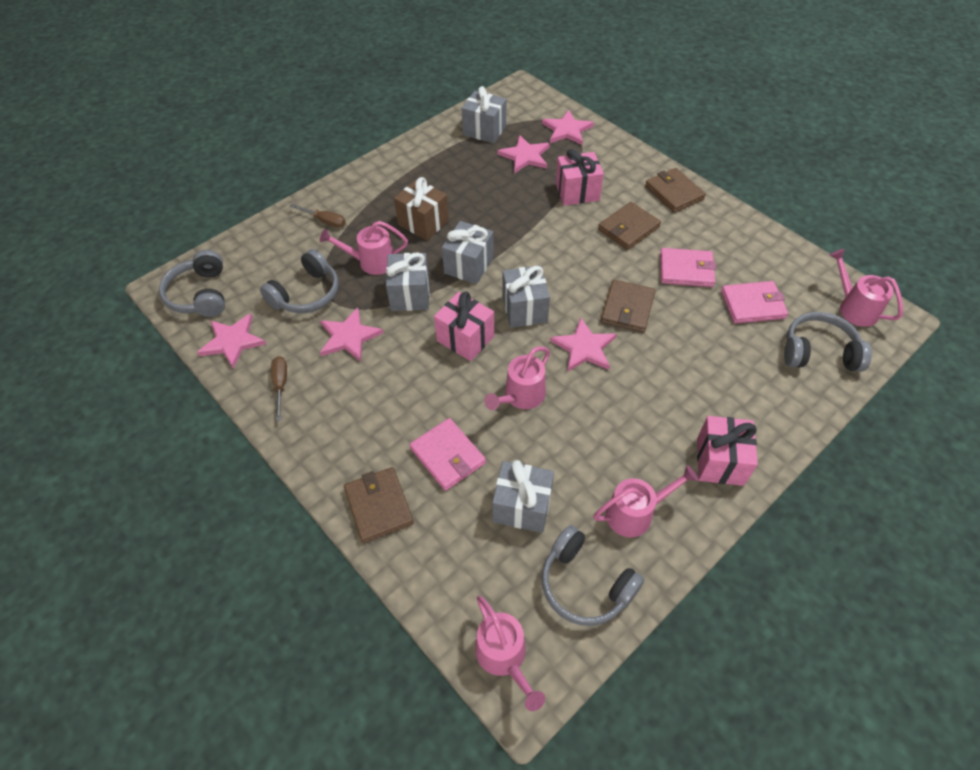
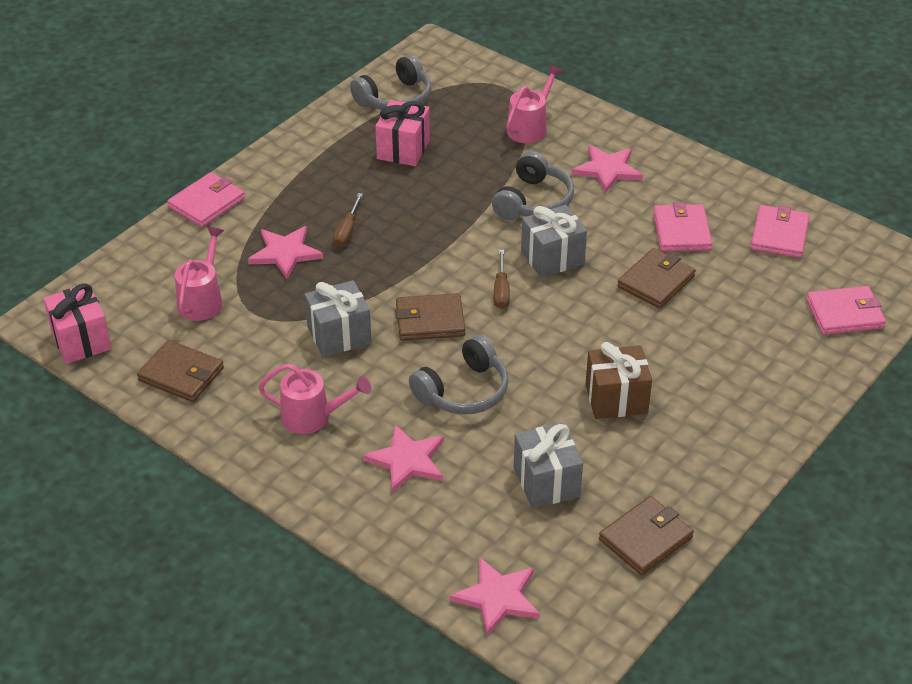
grey gift: 5 -> 3
grey headphones: 4 -> 3
pink gift: 3 -> 2
pink star: 5 -> 4
pink wallet: 3 -> 4
pink watering can: 5 -> 3

